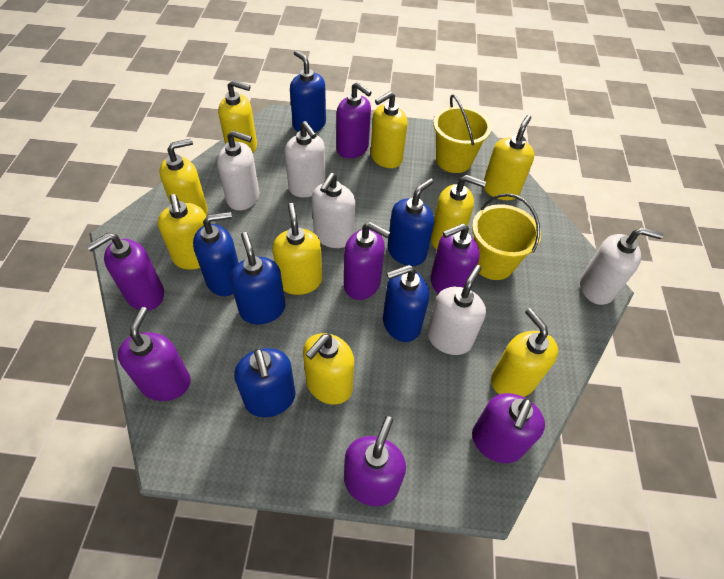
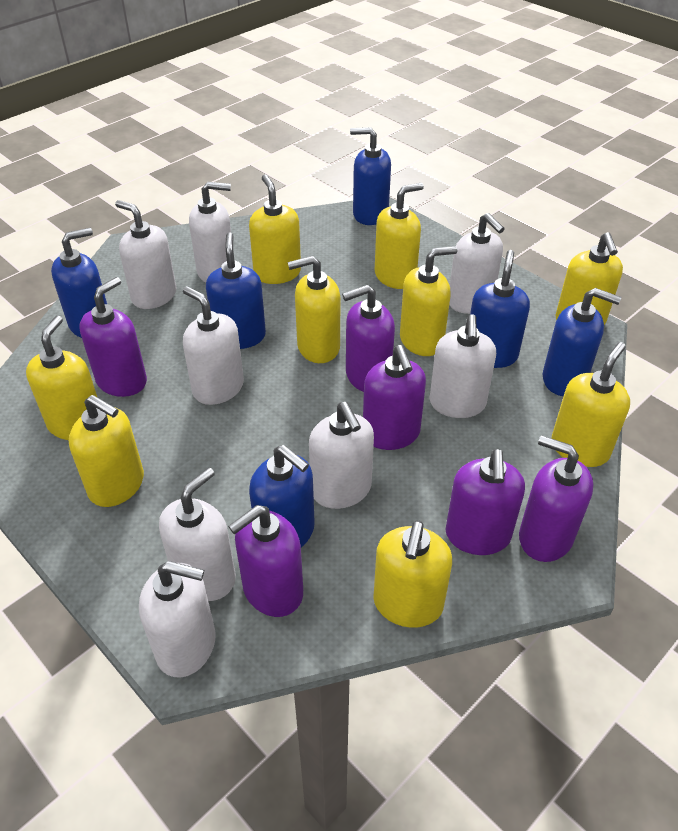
purple soap dispenser: 7 -> 6
white soap dispenser: 5 -> 8
yellow bucket: 2 -> 0

